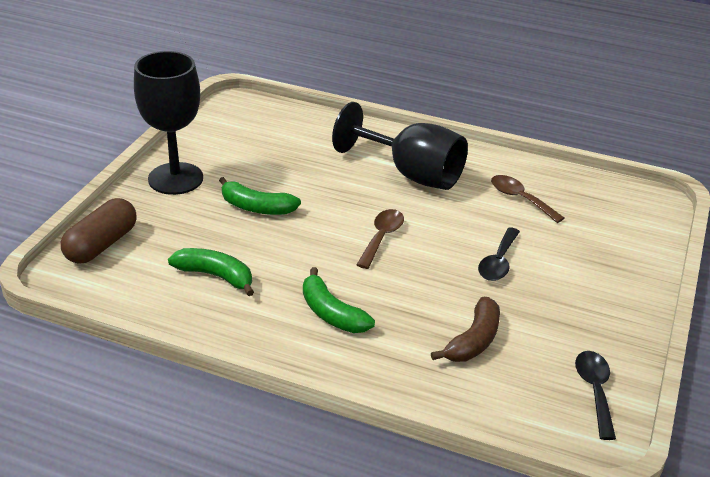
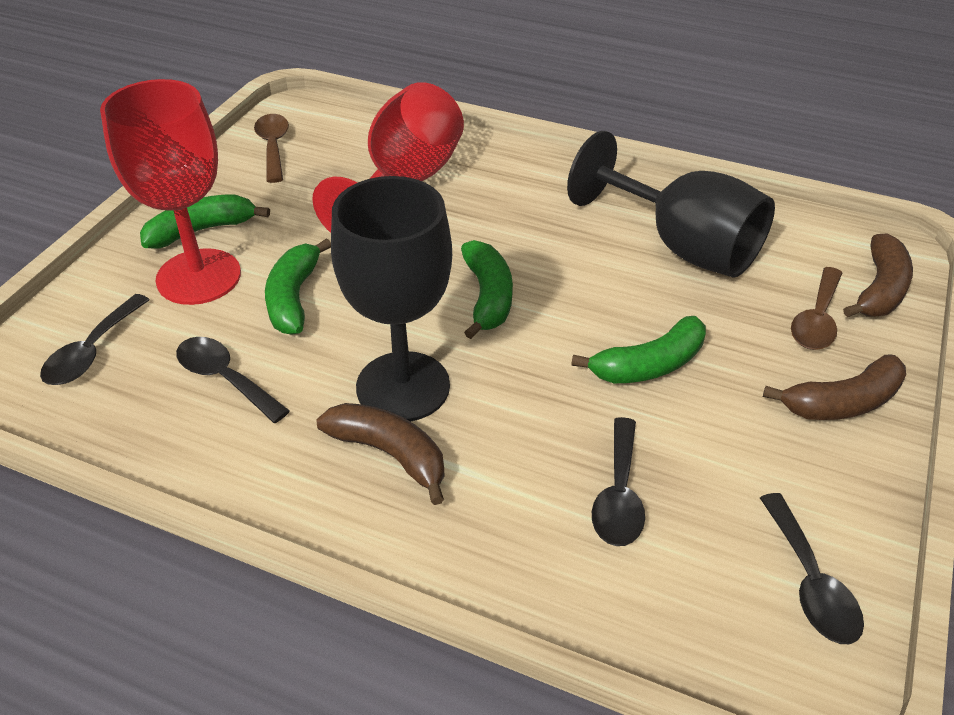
black spoon: 2 -> 4
brown banana: 1 -> 3
brown capsule: 1 -> 0
green banana: 3 -> 4
red goblet: 0 -> 2

